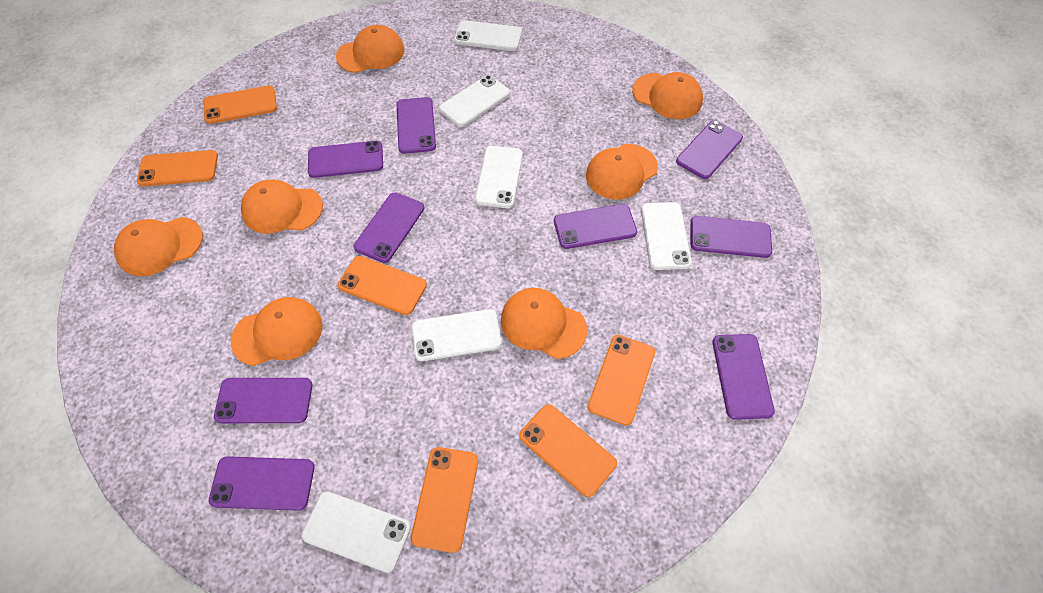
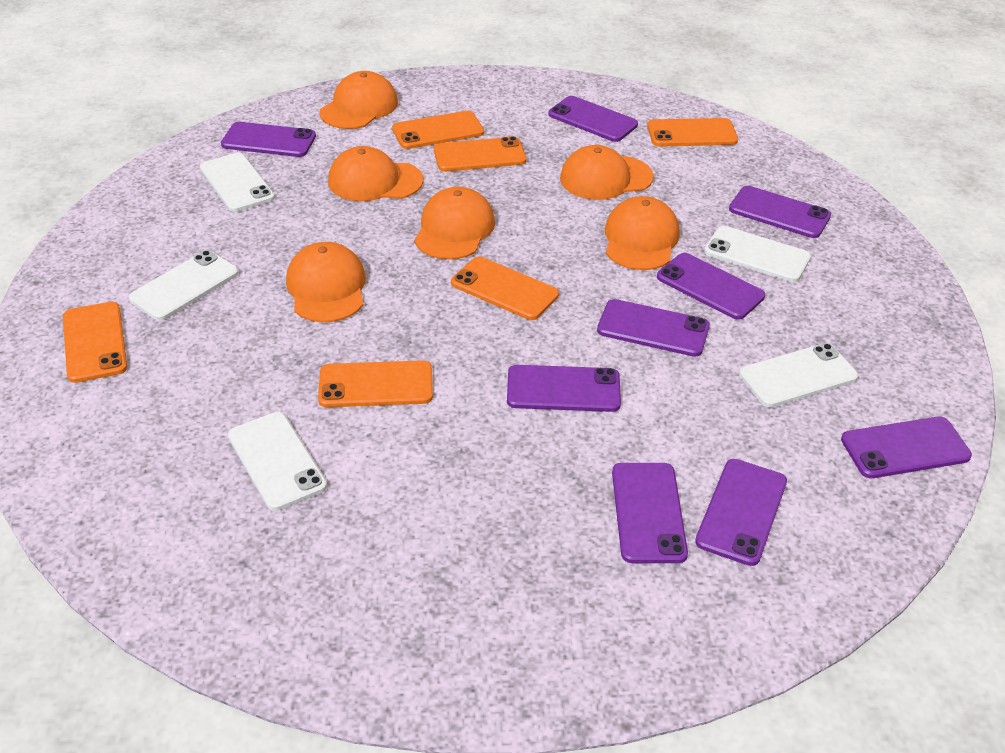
orange cap: 7 -> 6
white phone: 6 -> 5

